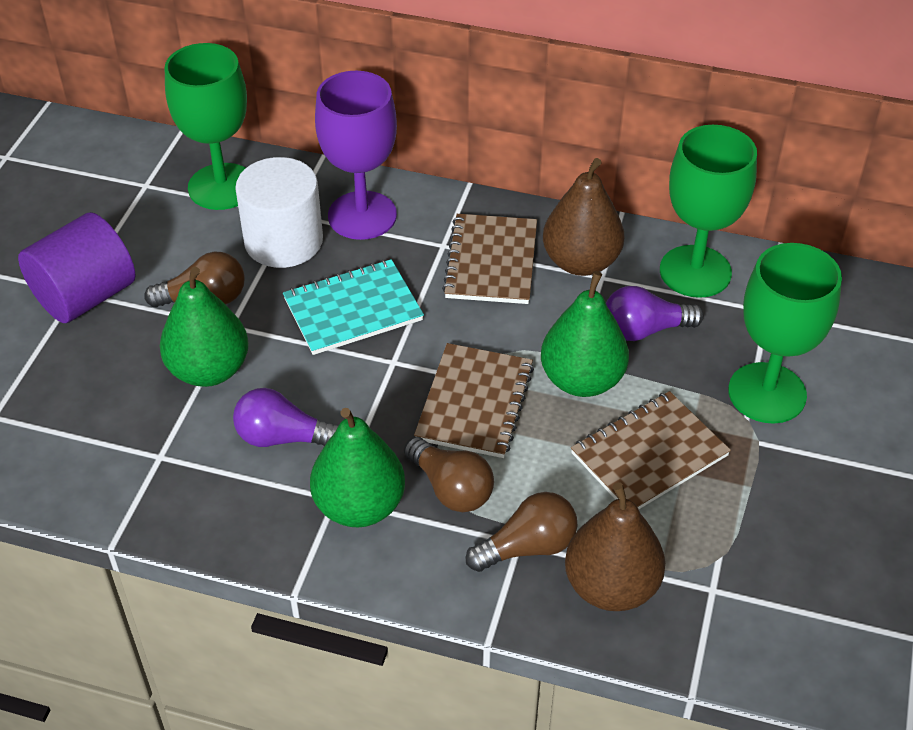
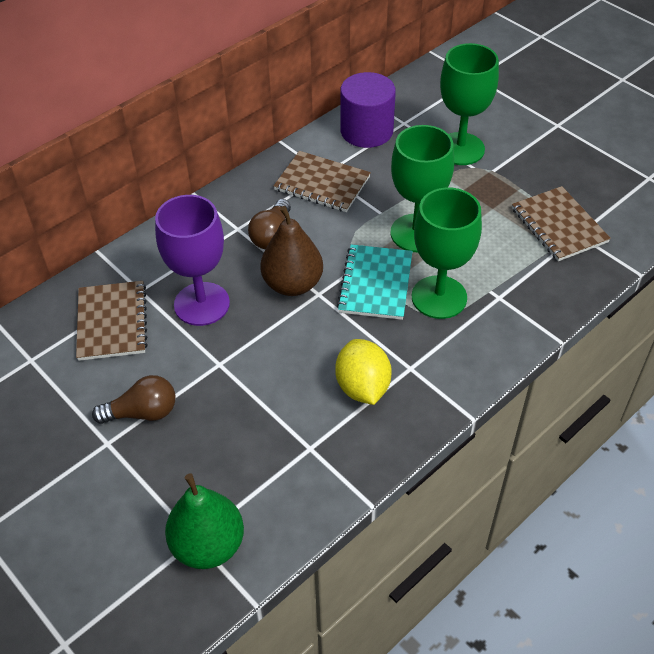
brown light bulb: 3 -> 2
brown pear: 2 -> 1
green pear: 3 -> 1
purple light bulb: 2 -> 0
white cylinder: 1 -> 0
yellow lemon: 0 -> 1

